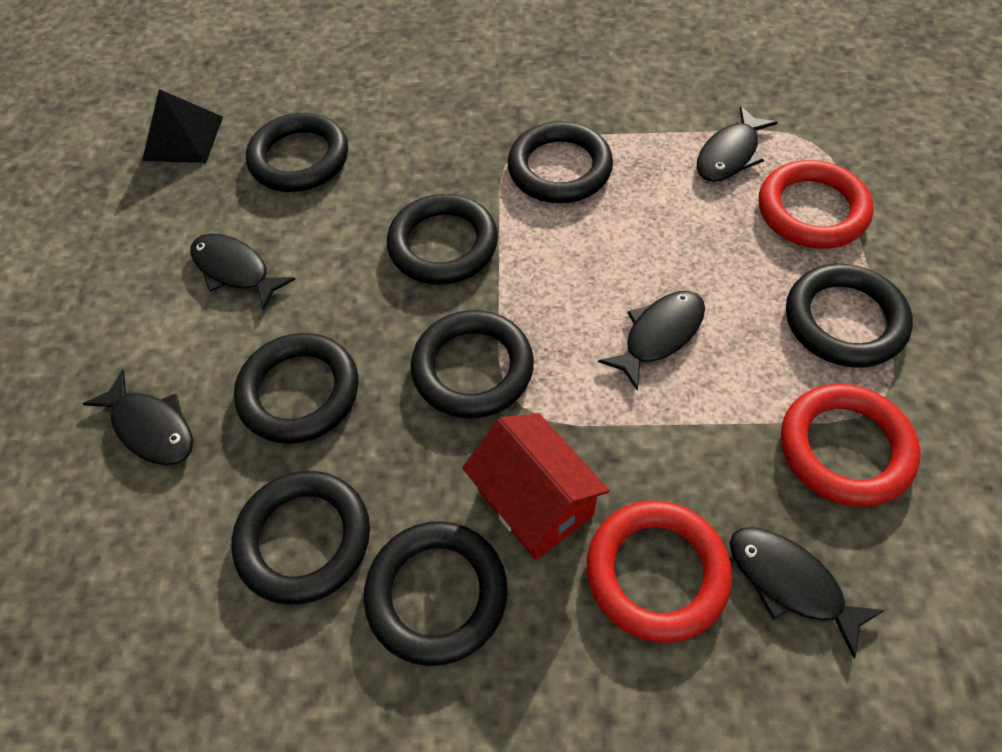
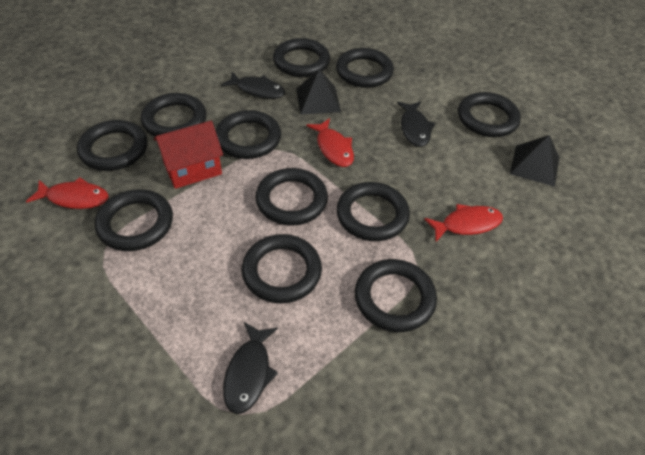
black fish: 5 -> 3
black pyramid: 1 -> 2
black ring: 8 -> 11
red fish: 0 -> 3
red ring: 3 -> 0

